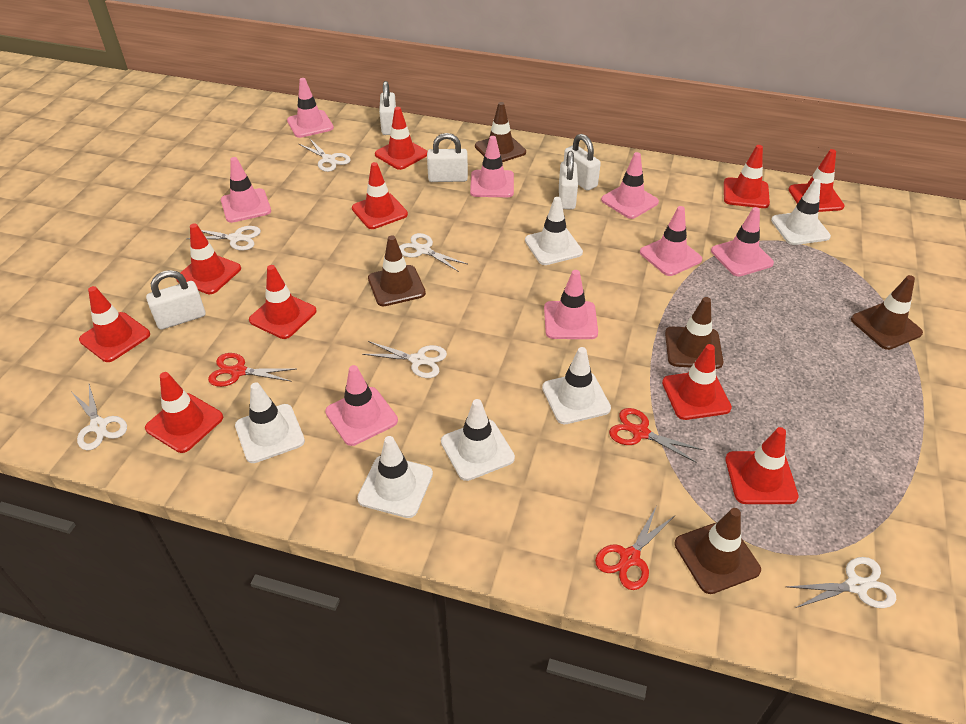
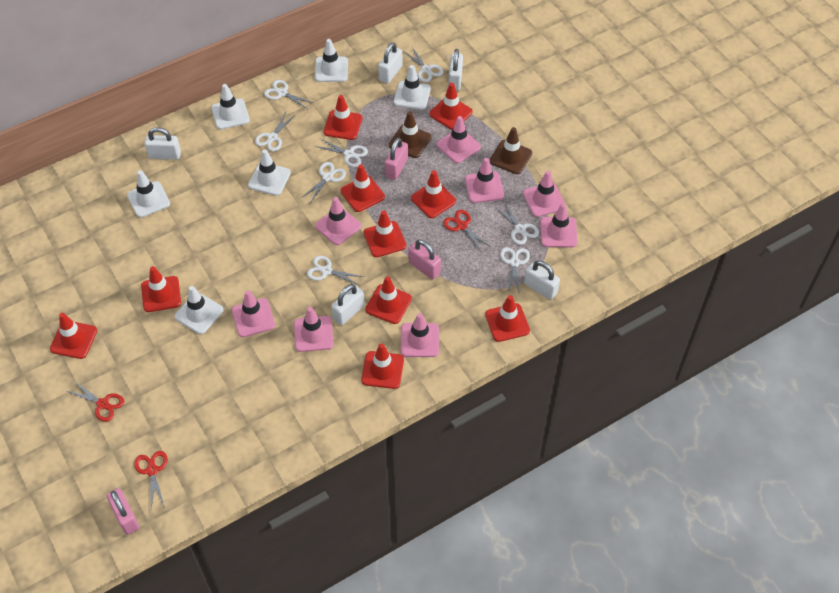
brown traffic cone: 5 -> 2
pink padlock: 0 -> 3
white scissors: 6 -> 8

